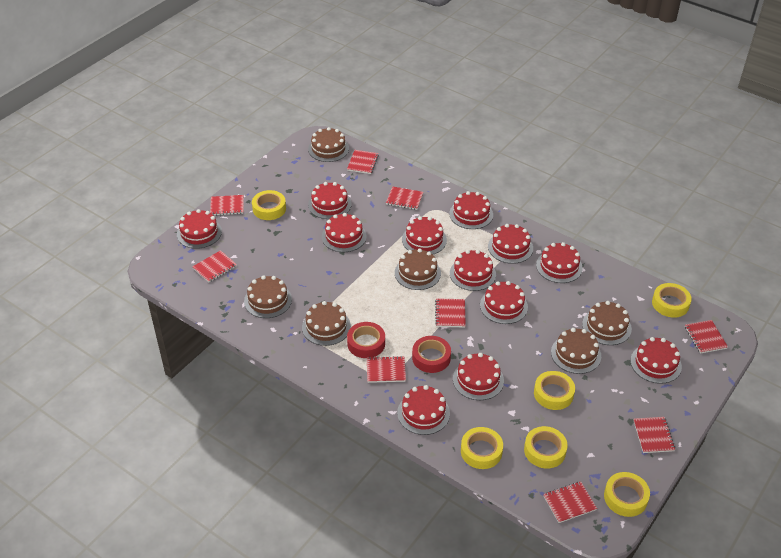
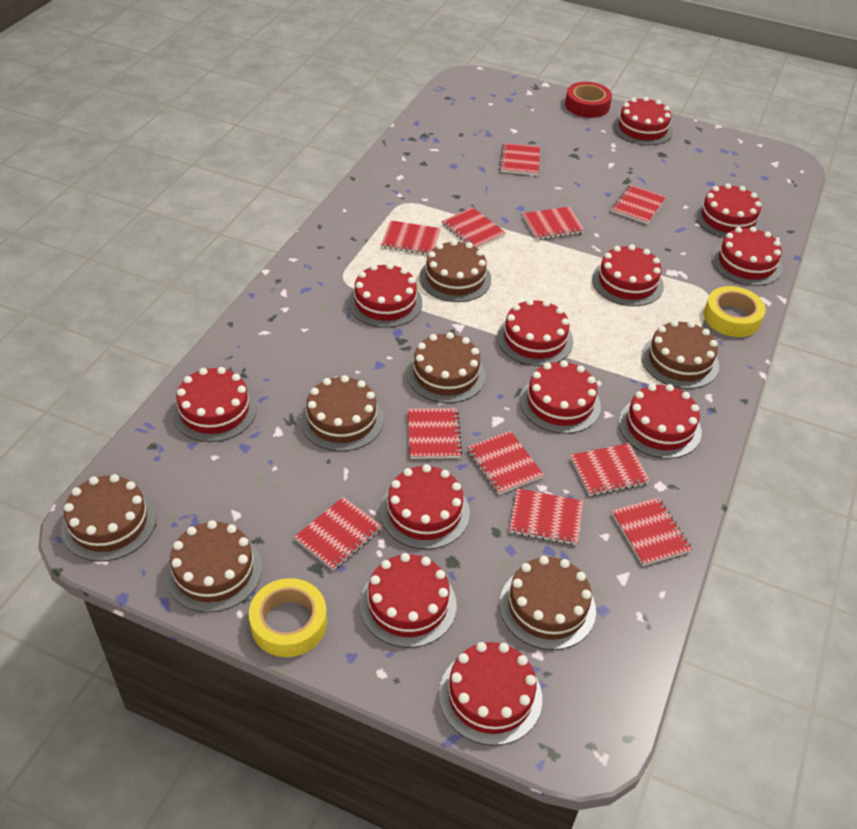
brown cake: 6 -> 7
red notebook: 9 -> 11
red tape: 2 -> 1
yellow tape: 6 -> 2

